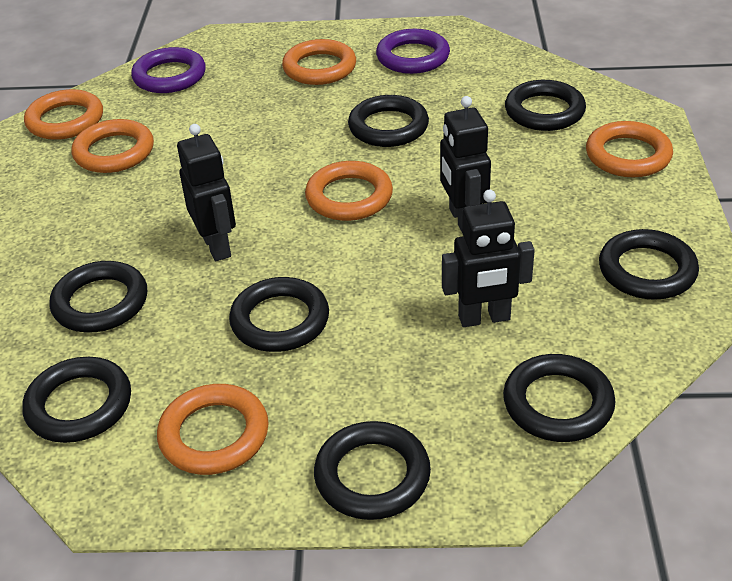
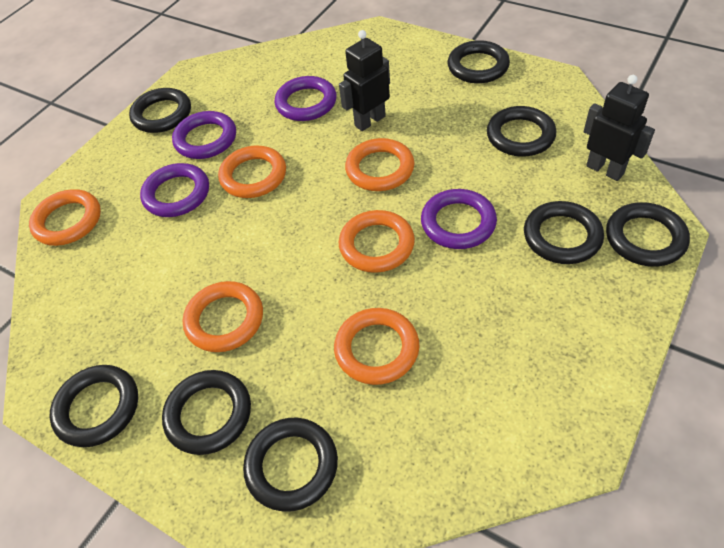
black robot: 3 -> 2
purple ring: 2 -> 4

